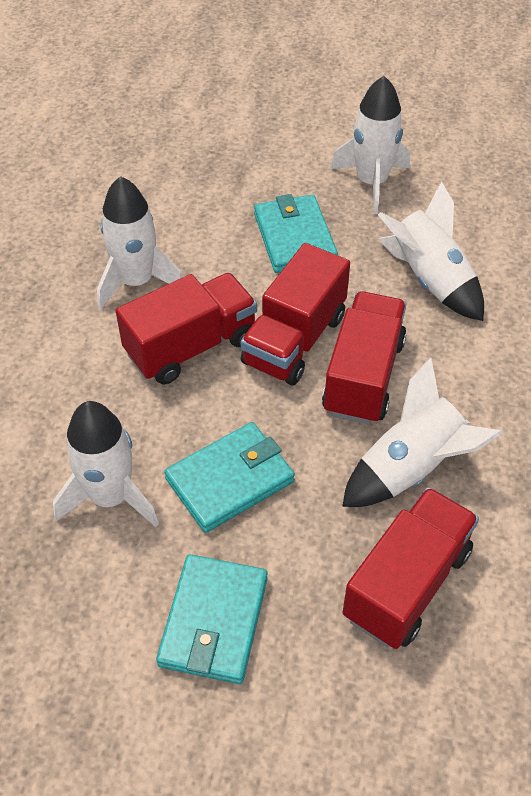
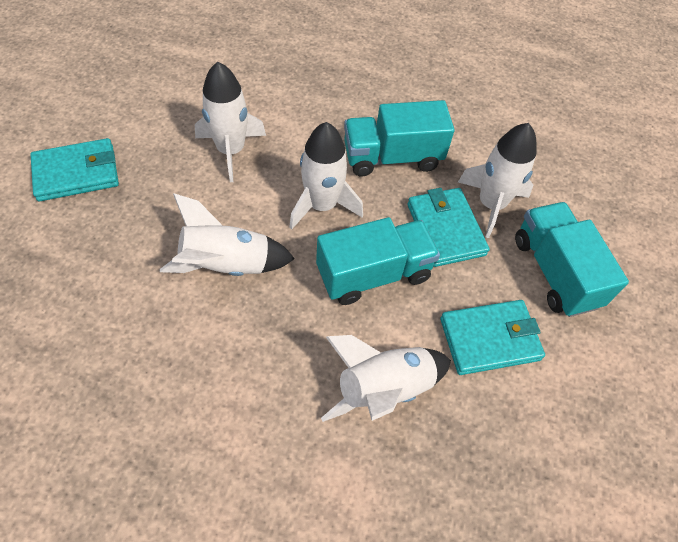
red truck: 4 -> 0
turquoise truck: 0 -> 3

